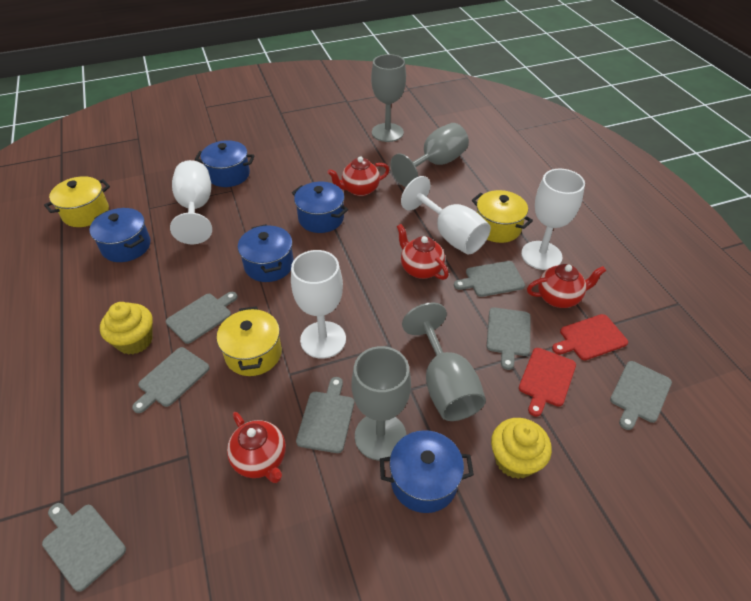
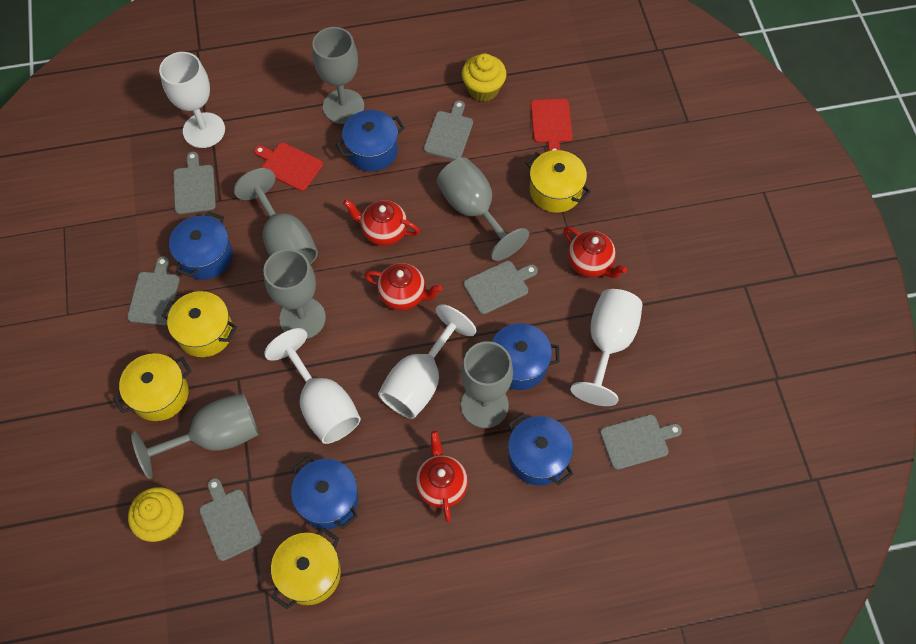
grey cutting board: 7 -> 6
grey goblet: 4 -> 6
yellow pot: 3 -> 4

